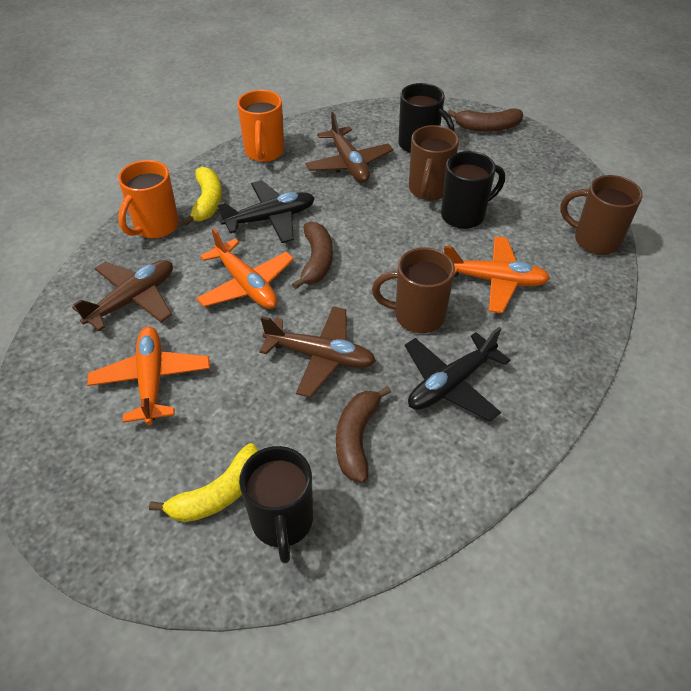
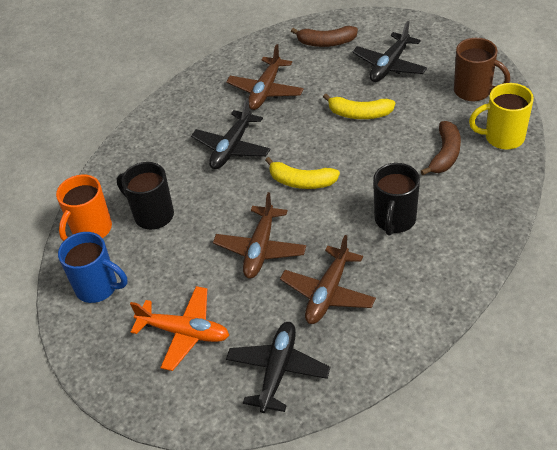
black mug: 3 -> 2
black plane: 2 -> 3
blue mug: 0 -> 1
brown banana: 3 -> 2
brown mug: 3 -> 1
orange mug: 2 -> 1
orange plane: 3 -> 1
yellow mug: 0 -> 1

